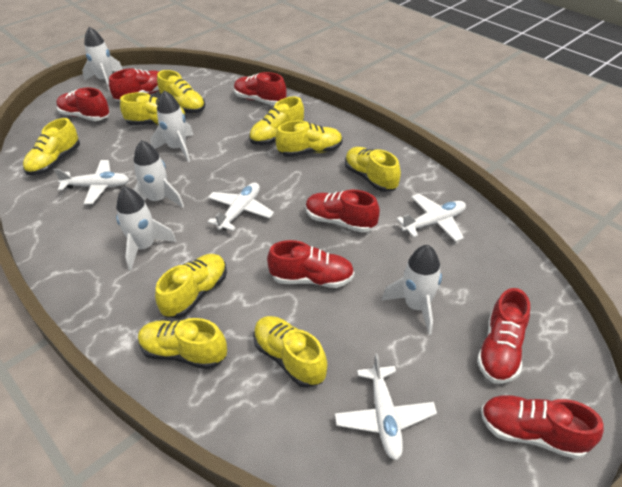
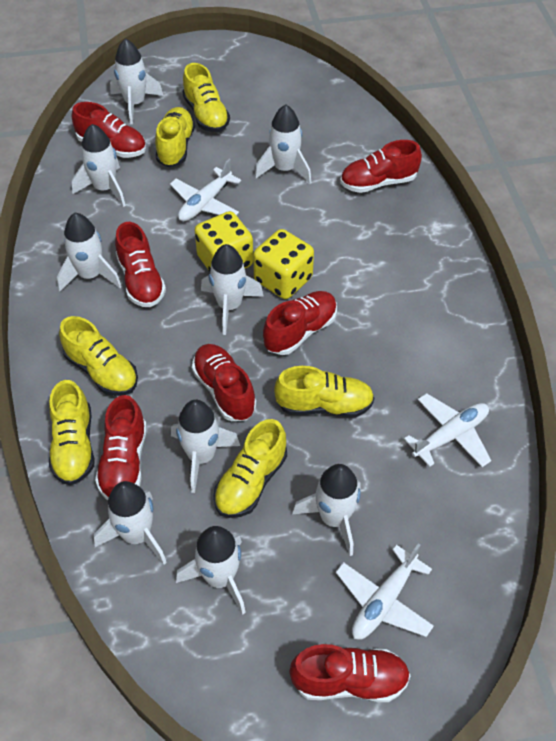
white plane: 4 -> 3
white rocket: 5 -> 9
yellow dice: 0 -> 2
yellow shoe: 9 -> 6

